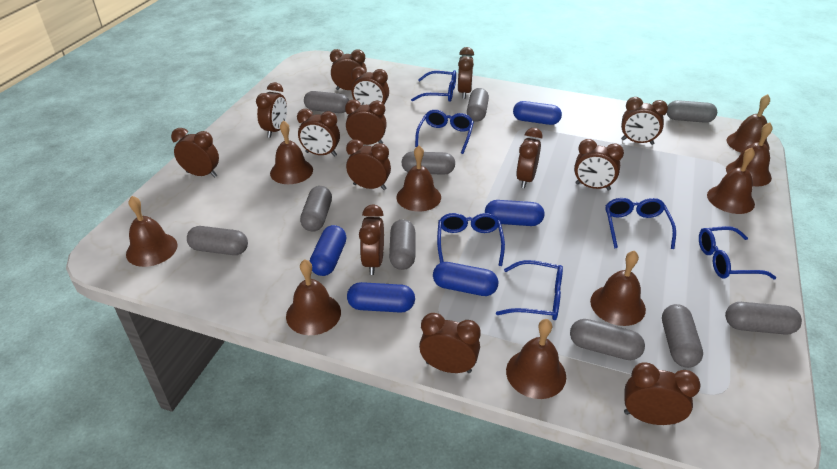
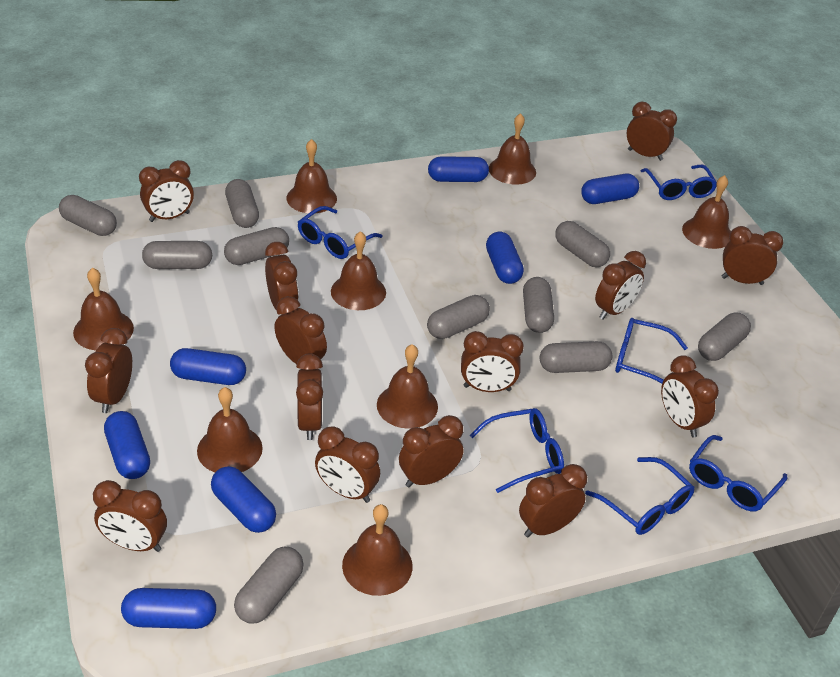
blue capsule: 5 -> 7
brown bell: 9 -> 8

